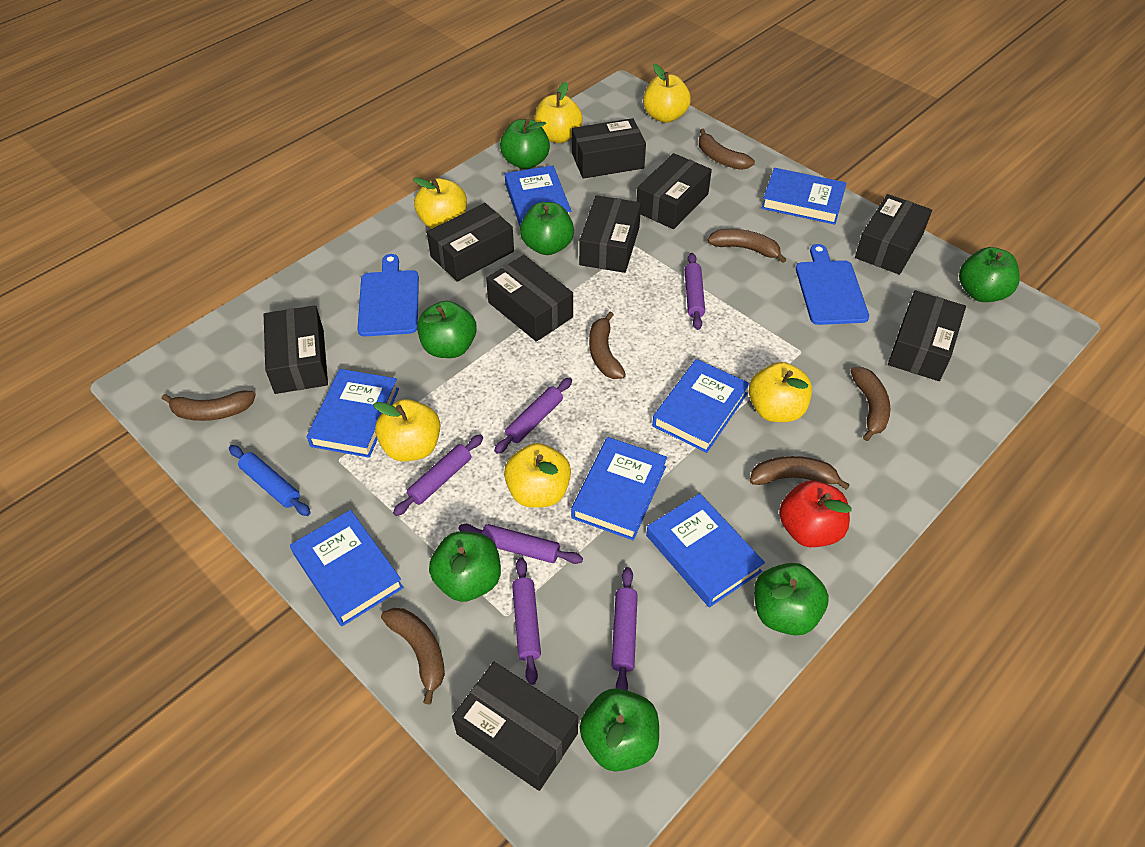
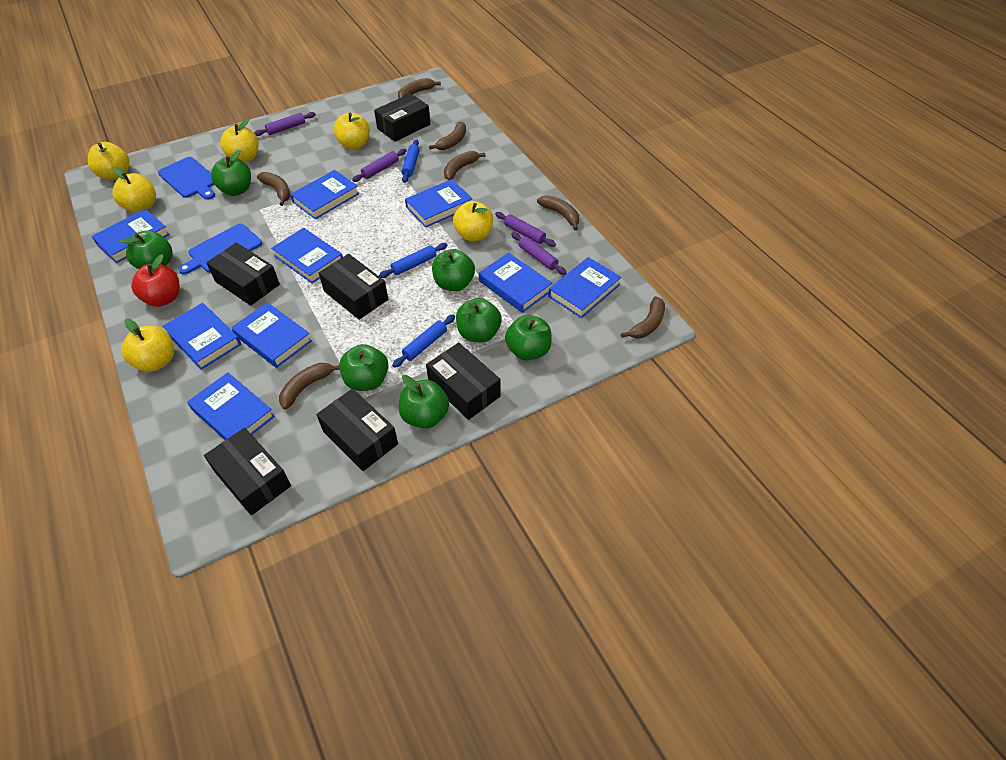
black box: 9 -> 6
blue book: 7 -> 9
blue rolling pin: 1 -> 3
purple rolling pin: 6 -> 4

